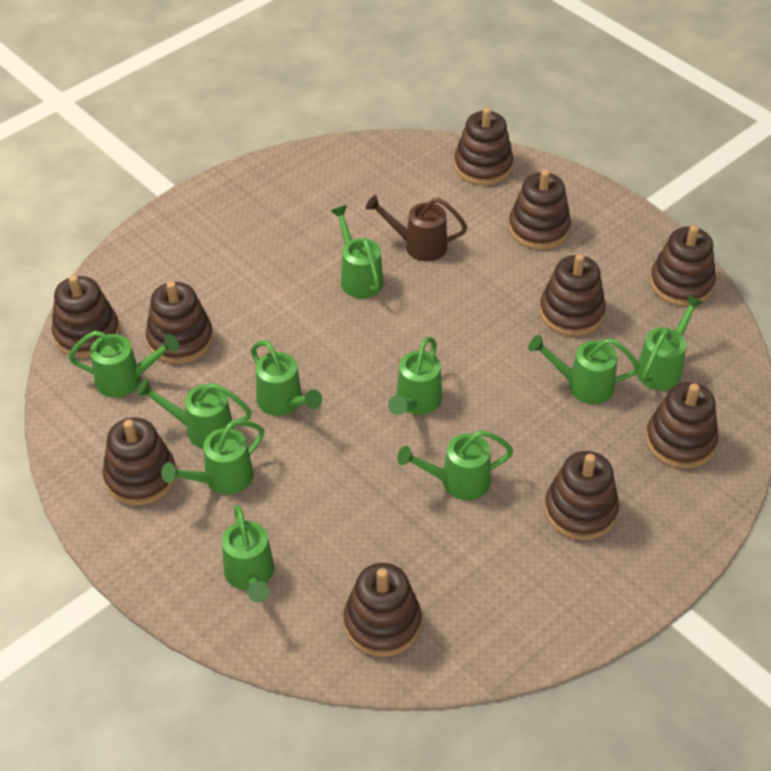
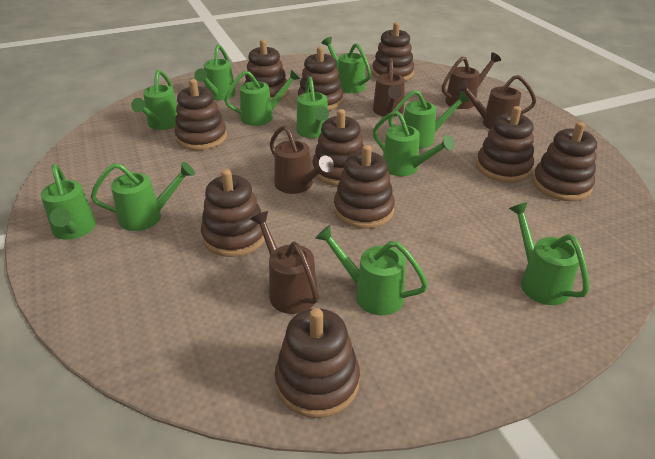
brown watering can: 1 -> 5
green watering can: 10 -> 11

